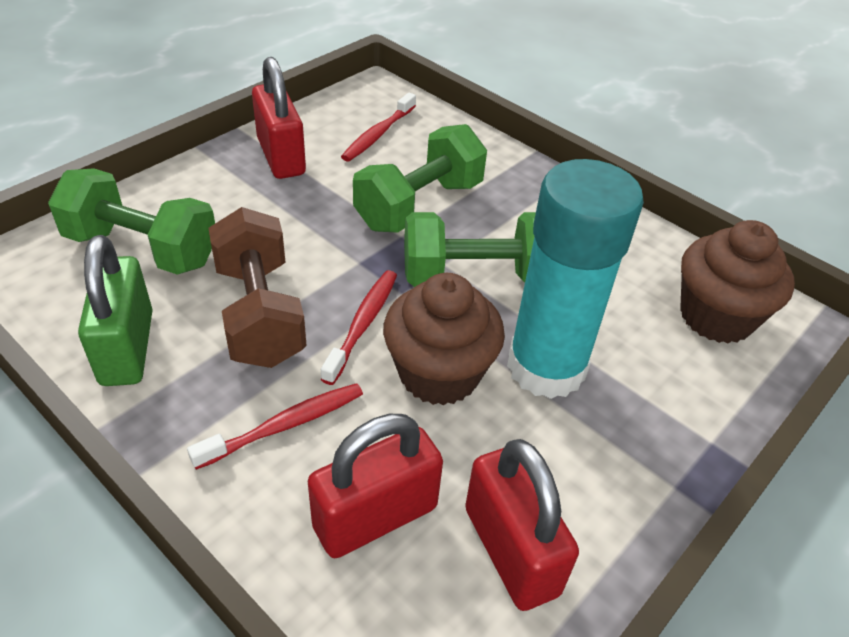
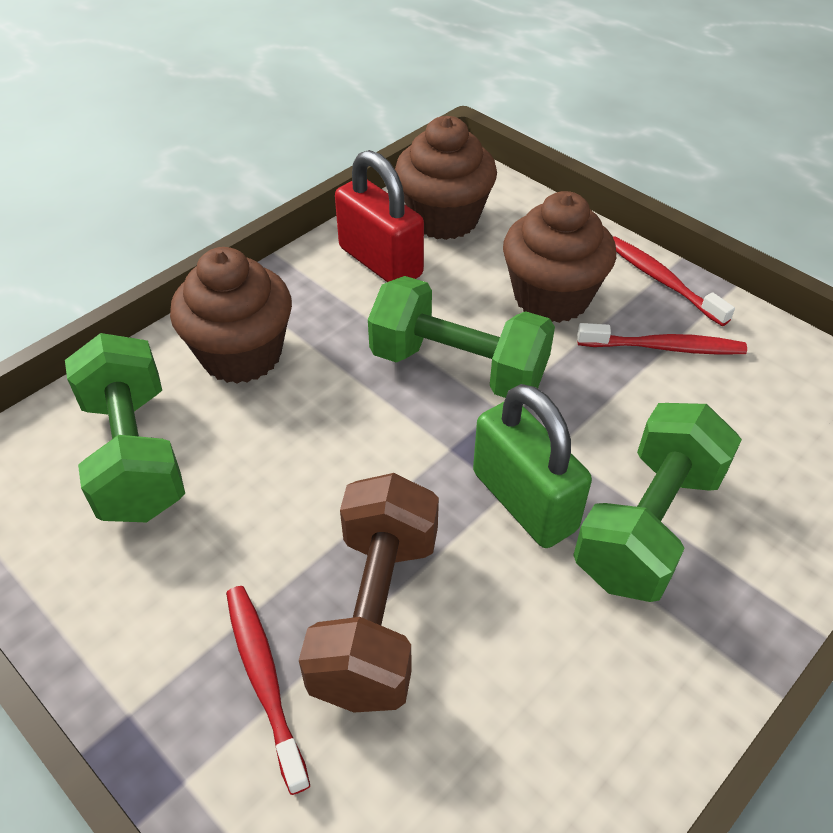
brown cupcake: 2 -> 3
red padlock: 3 -> 1
turquoise glue stick: 1 -> 0

